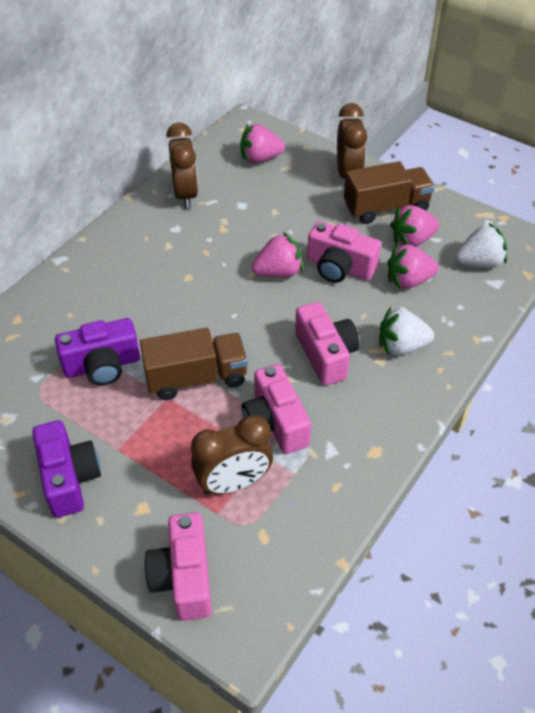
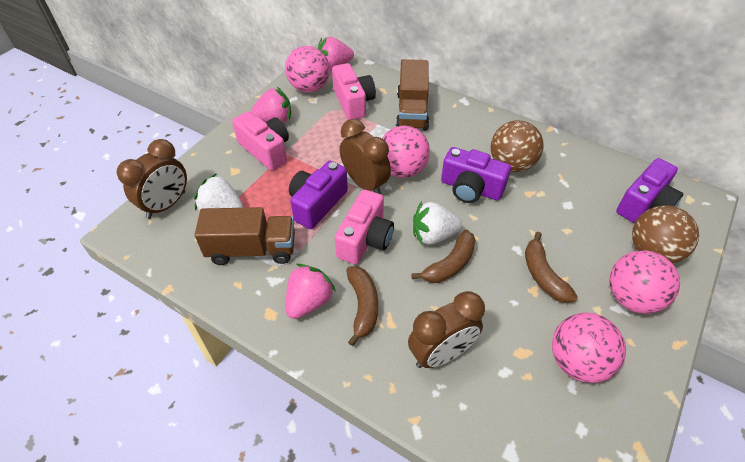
brown ball: 0 -> 2
brown banana: 0 -> 3
pink ball: 0 -> 4
pink camera: 4 -> 3
pink strawberry: 4 -> 3
purple camera: 2 -> 3

